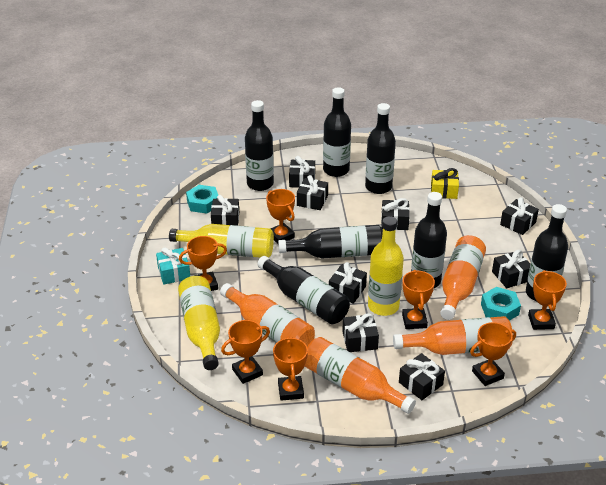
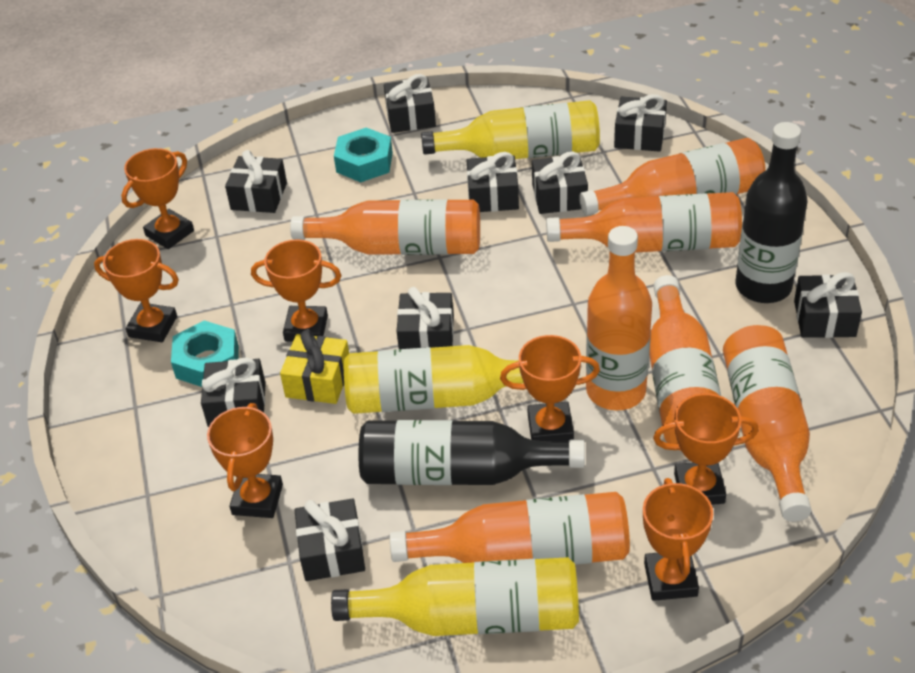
black bottle: 7 -> 2
orange bottle: 4 -> 7
turquoise gift: 1 -> 0

